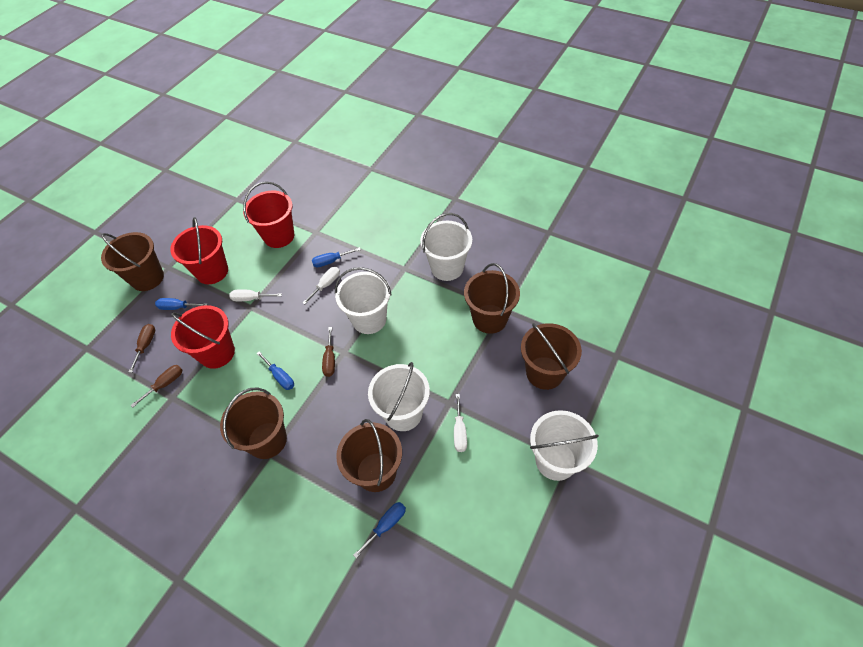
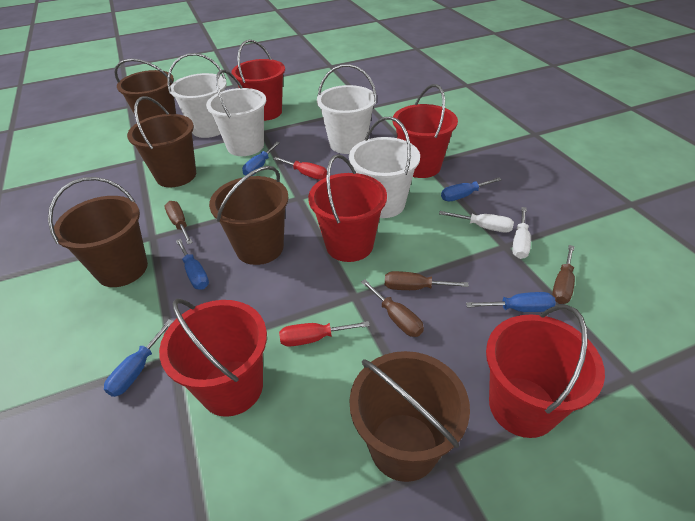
blue screwdriver: 4 -> 5
brown screwdriver: 3 -> 4
red bucket: 3 -> 5
red screwdriver: 0 -> 2
white screwdriver: 3 -> 2

